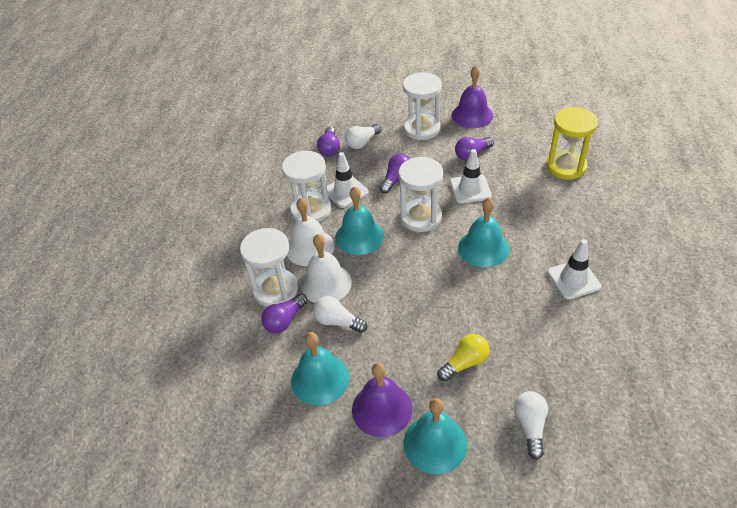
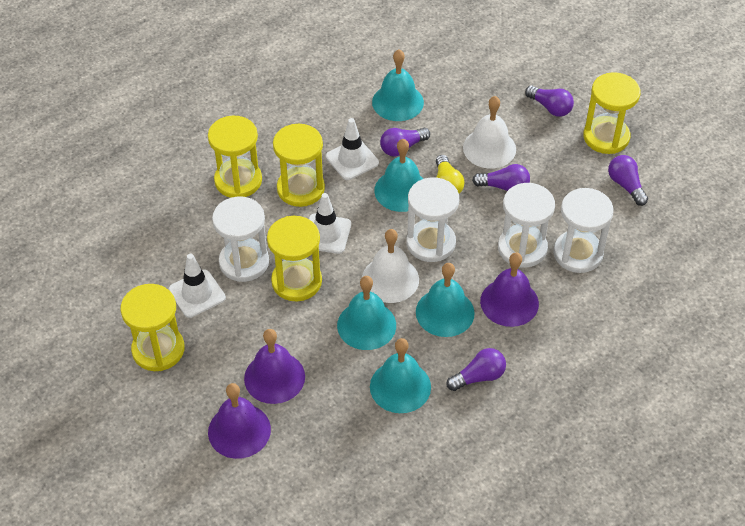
purple bell: 2 -> 3
purple light bulb: 4 -> 5
turquoise bell: 4 -> 5
white light bulb: 3 -> 0
yellow hourglass: 1 -> 5

